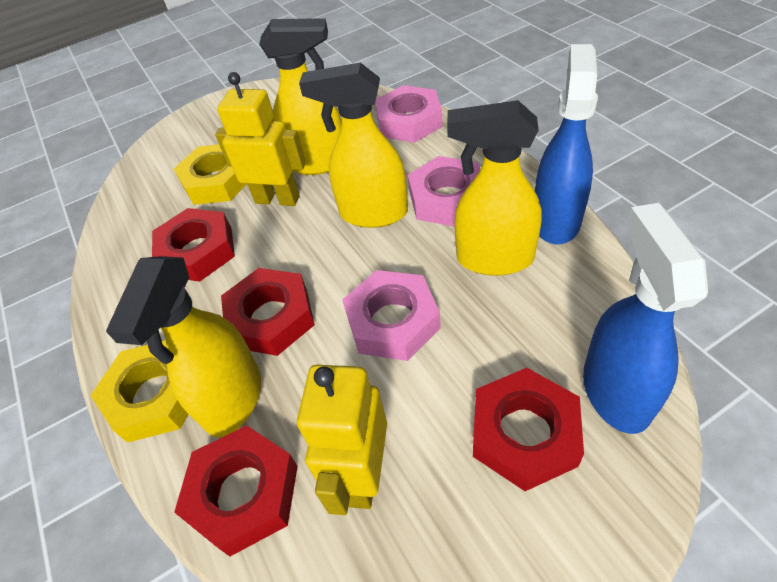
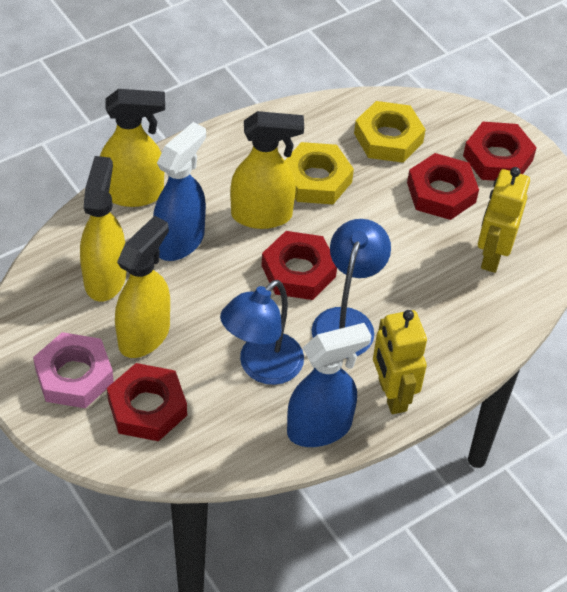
blue lamp: 0 -> 2
pink nut: 3 -> 1

